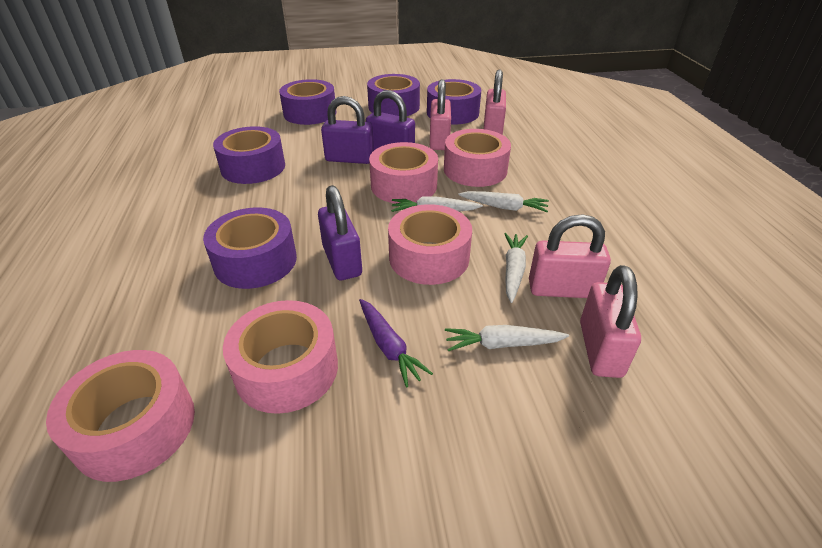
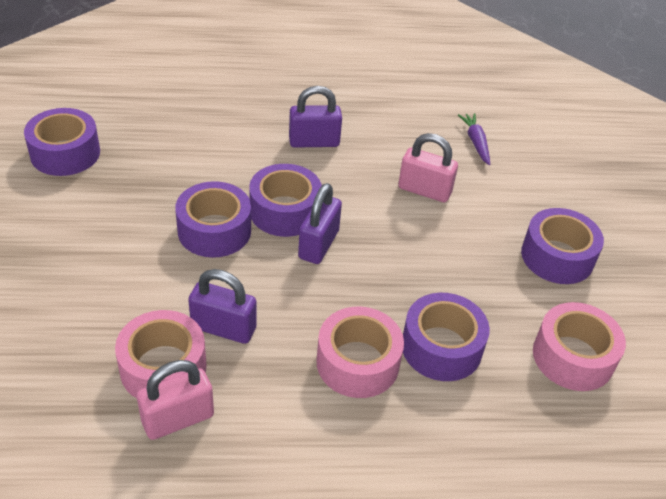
pink padlock: 4 -> 2
pink tape: 5 -> 3
white carrot: 4 -> 0

